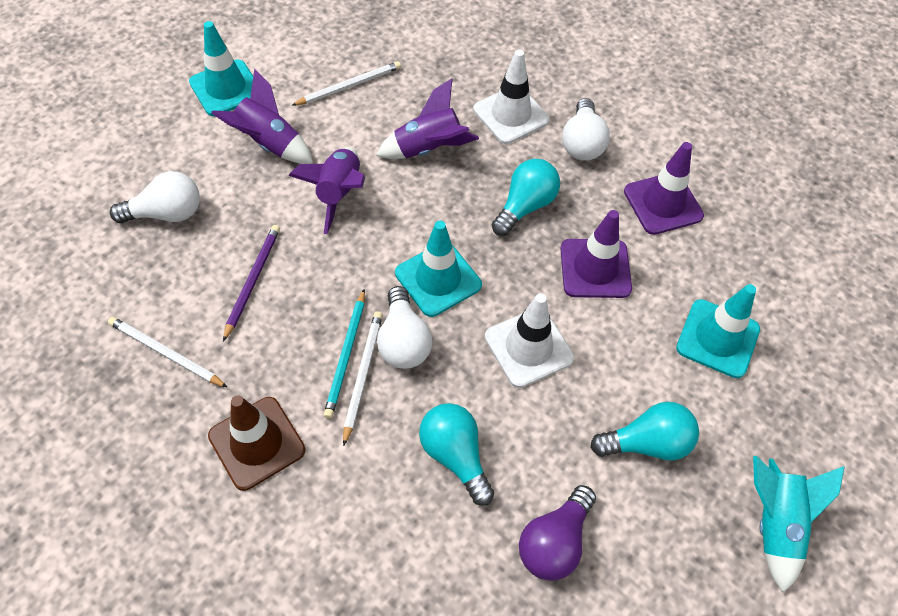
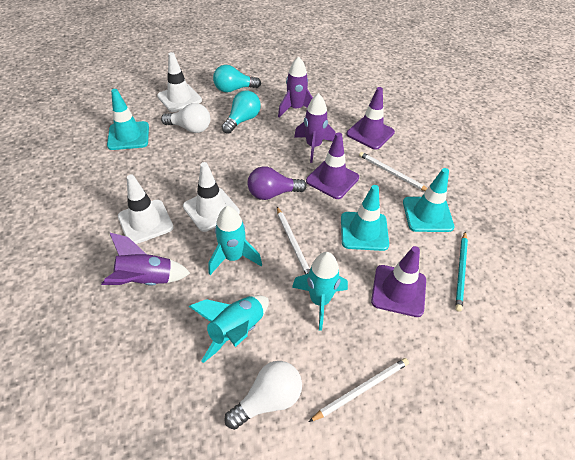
brown traffic cone: 1 -> 0
purple pencil: 1 -> 0
purple traffic cone: 2 -> 3
turquoise light bulb: 3 -> 2
turquoise rocket: 1 -> 3
white light bulb: 3 -> 2
white traffic cone: 2 -> 3

